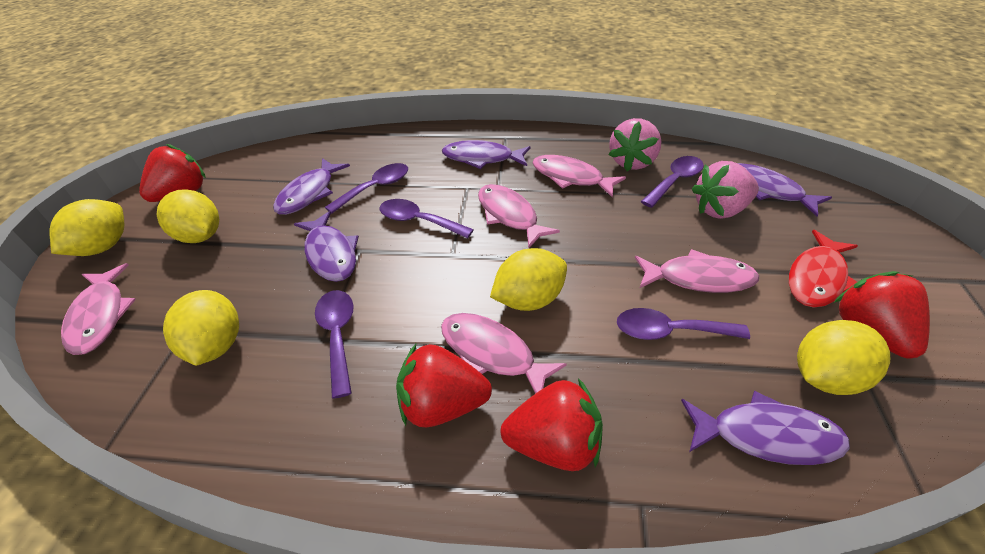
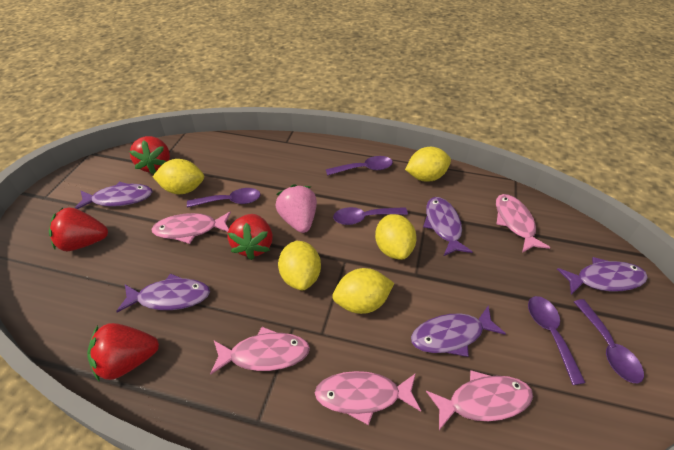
pink strawberry: 2 -> 1
red fish: 1 -> 0

